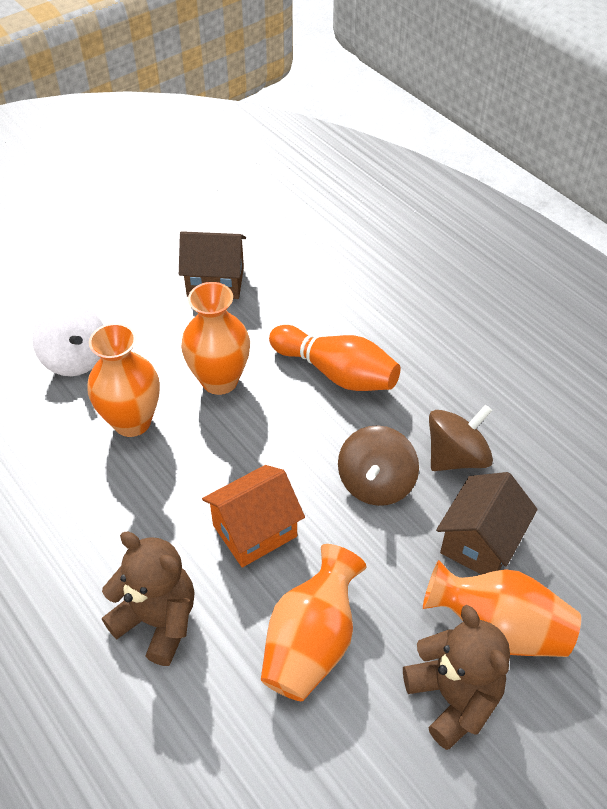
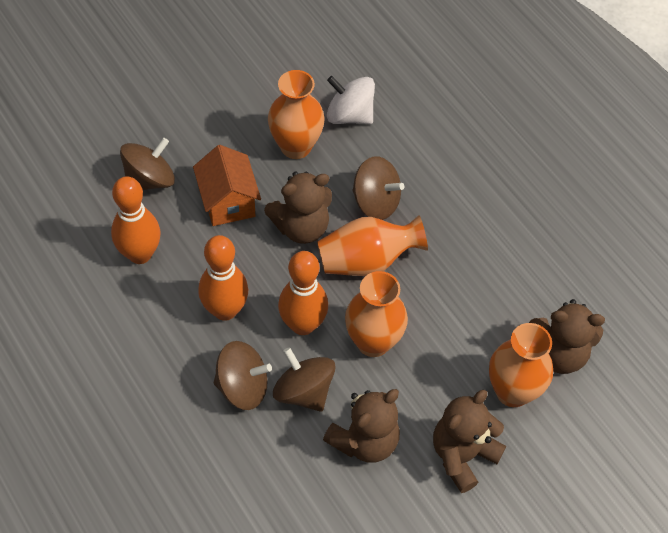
brown house: 2 -> 0
brown spinning top: 2 -> 4
brown teddy bear: 2 -> 4
orange bowling pin: 1 -> 3

